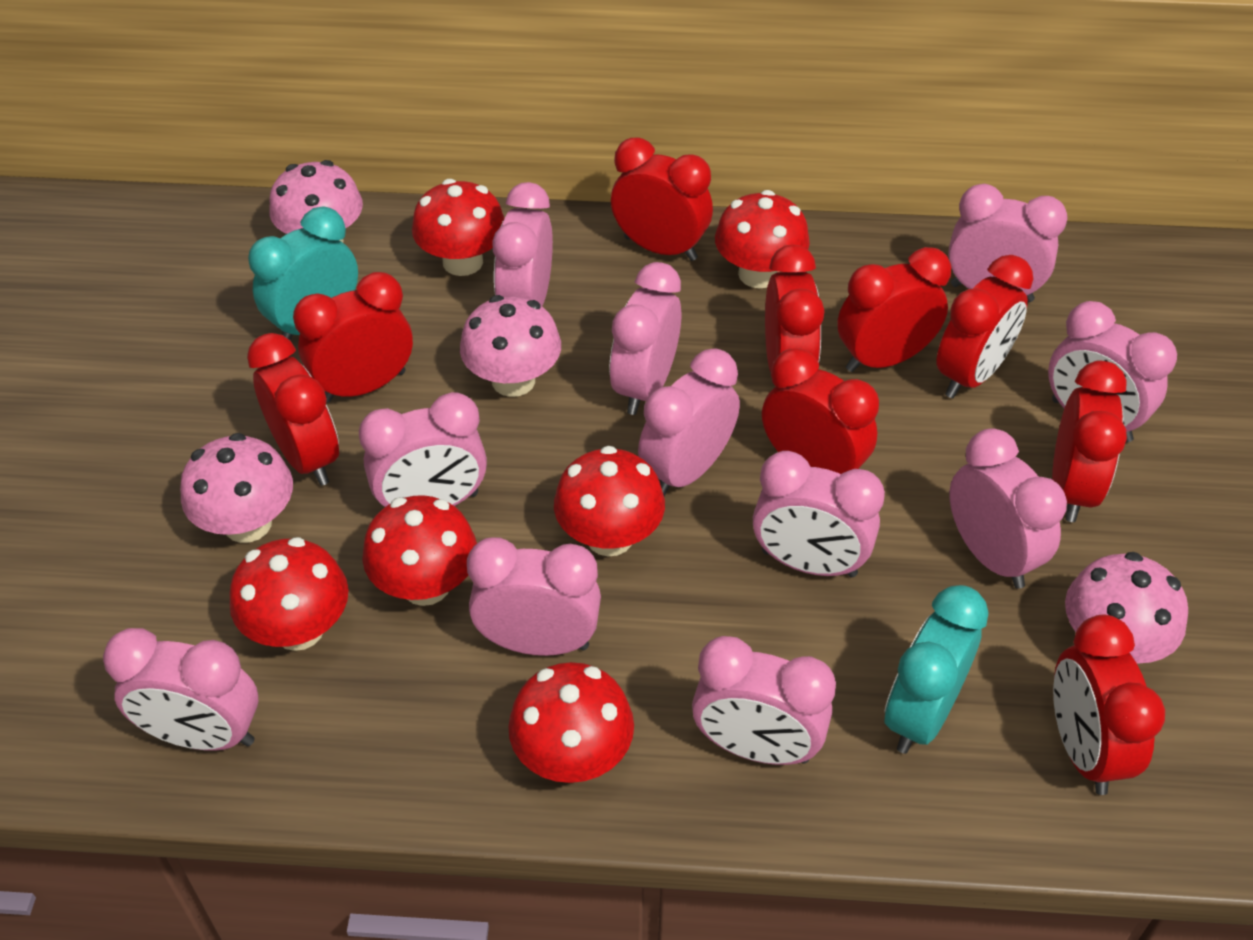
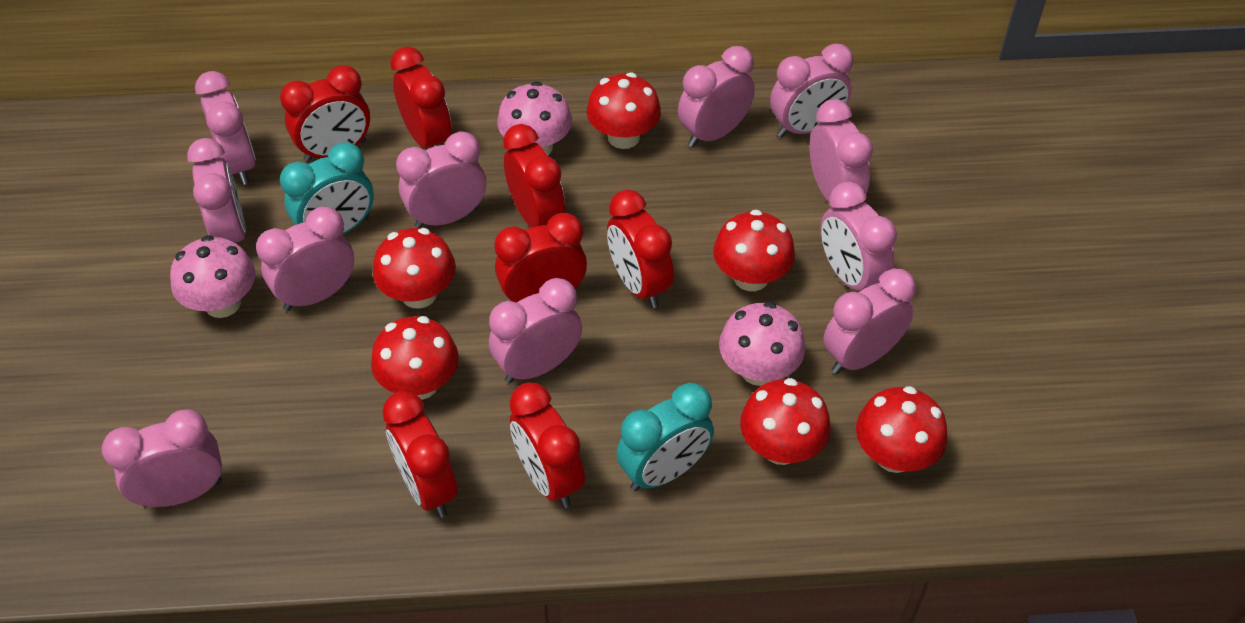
pink mushroom: 4 -> 3
red clock: 9 -> 7

